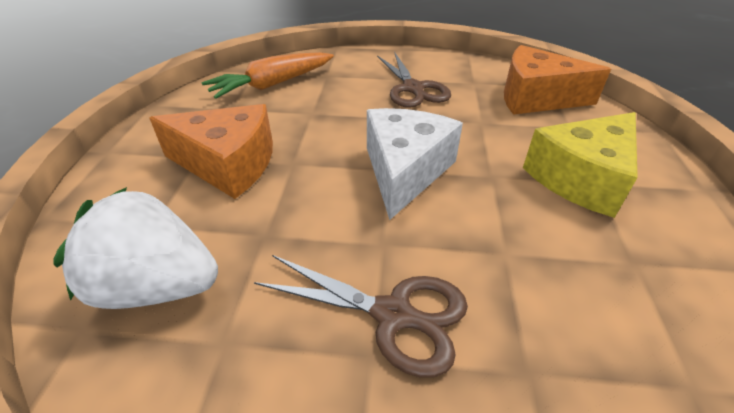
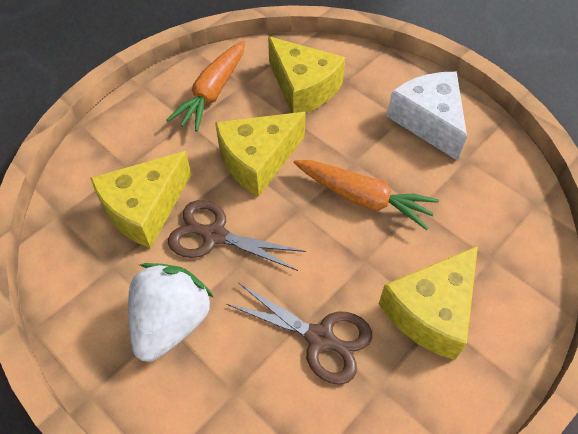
orange carrot: 1 -> 2
orange cheese: 2 -> 0
yellow cheese: 1 -> 4

